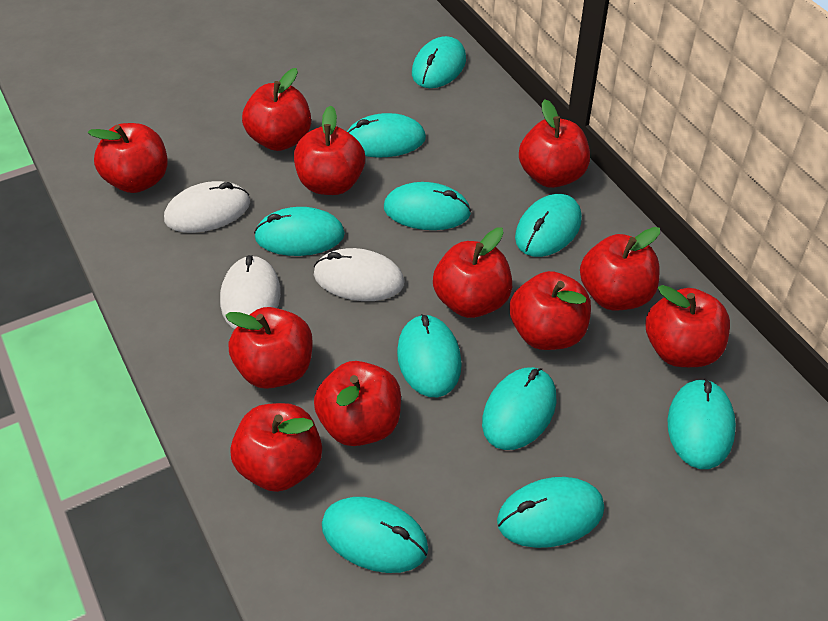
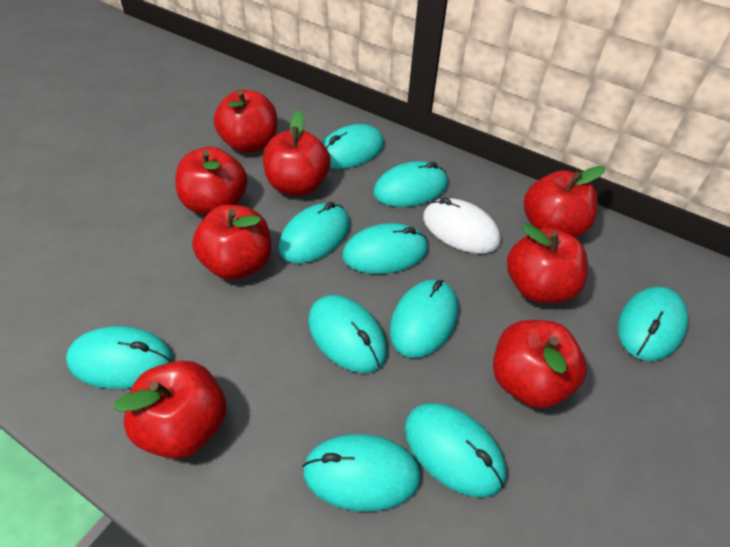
red apple: 11 -> 8
white mouse: 3 -> 1

